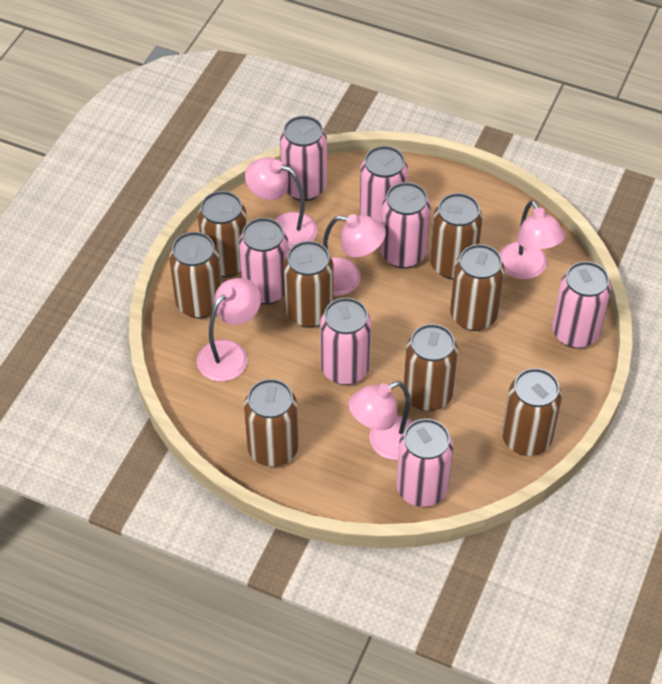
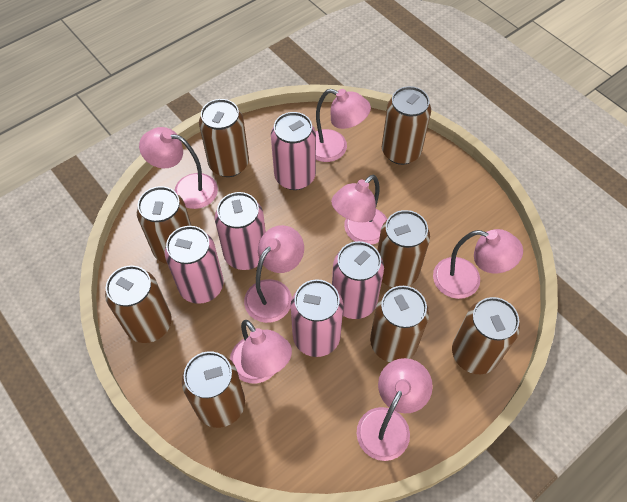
pink can: 7 -> 5
pink lamp: 5 -> 7

